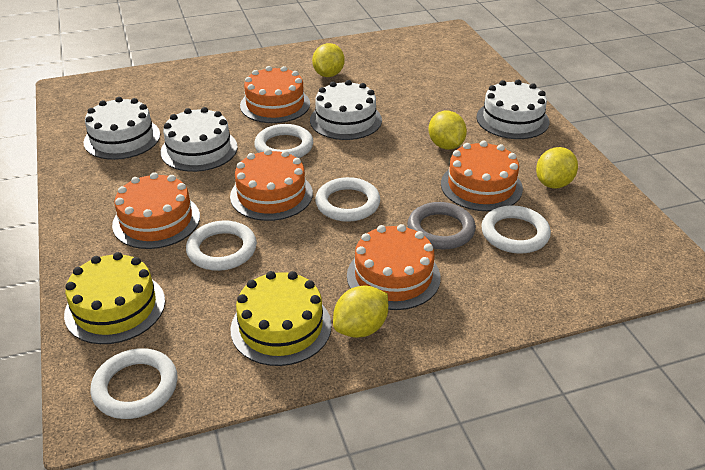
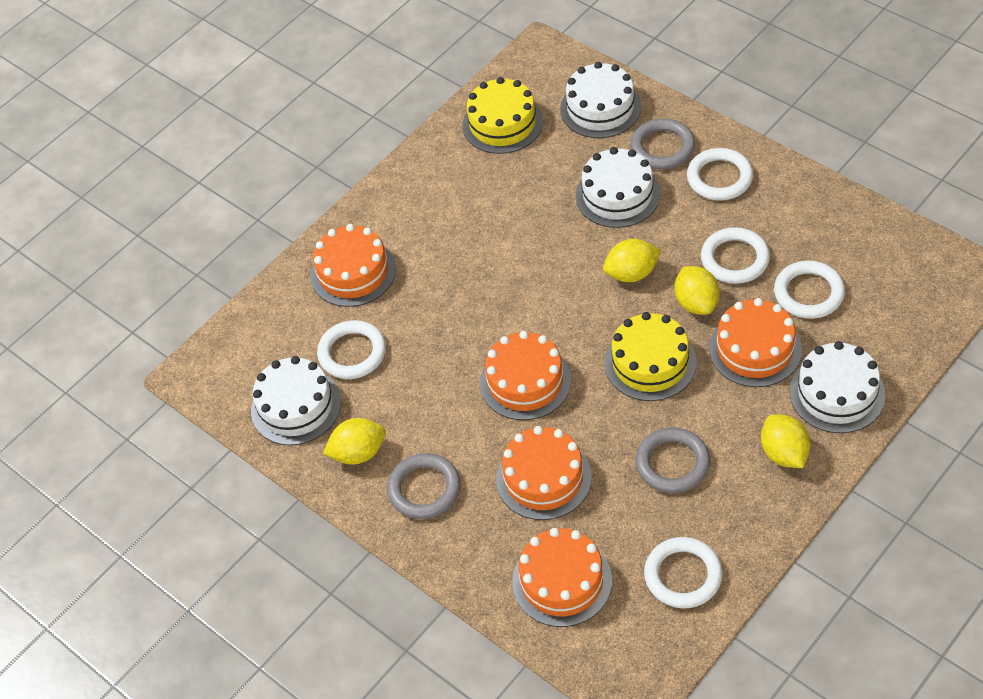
grey ring: 1 -> 3

